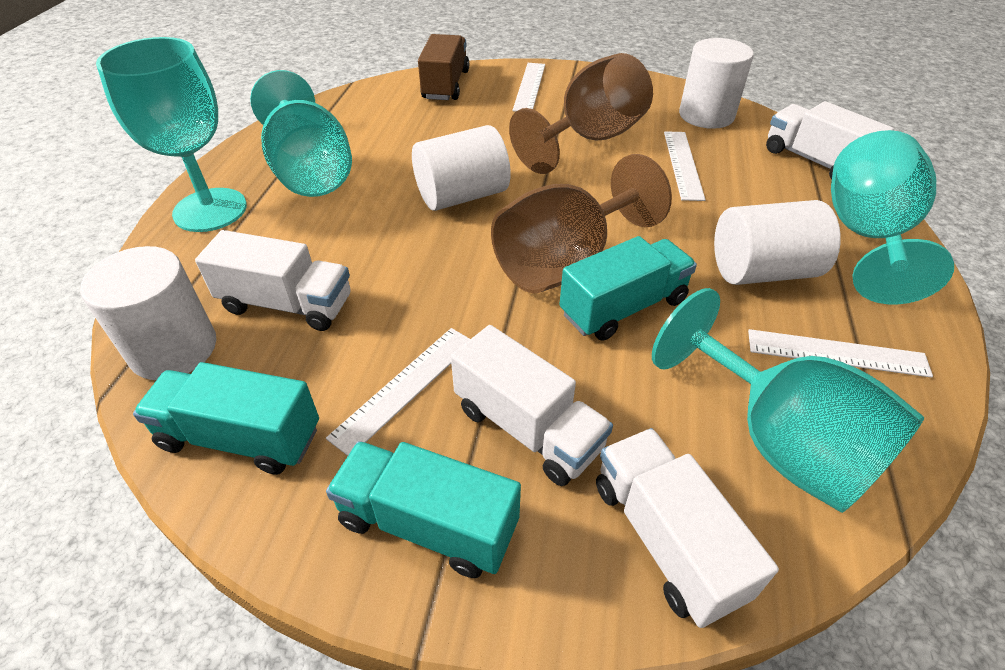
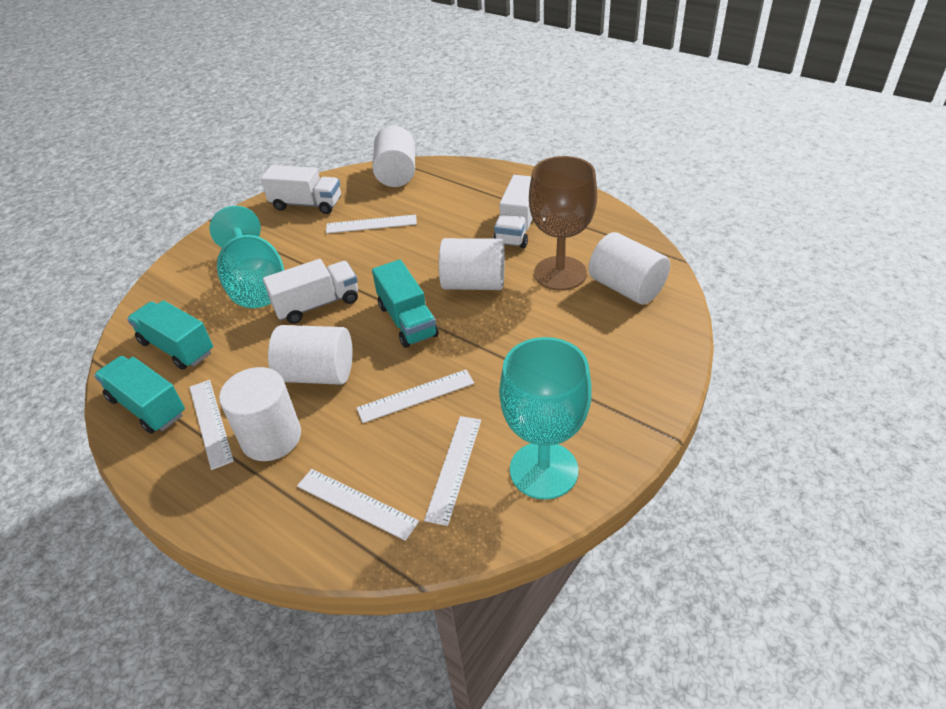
brown goblet: 2 -> 1
brown truck: 1 -> 0
turquoise goblet: 4 -> 2
white cylinder: 4 -> 5
white ruler: 4 -> 5
white truck: 4 -> 3

